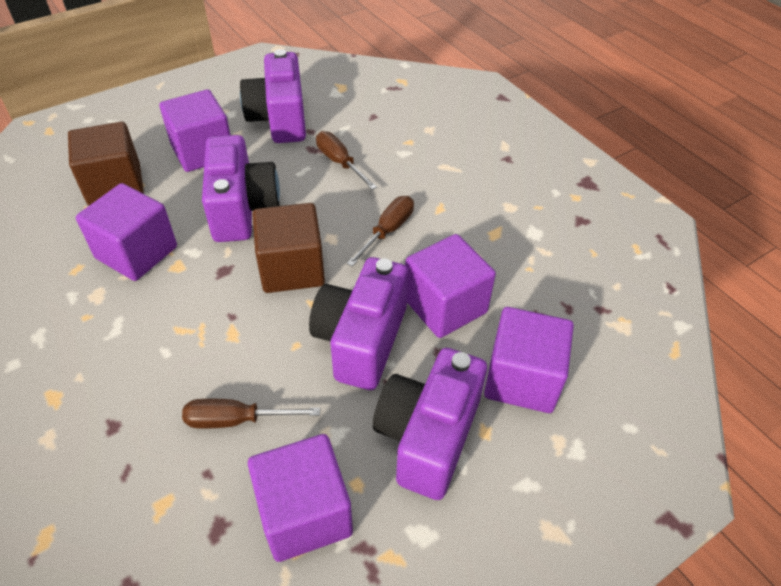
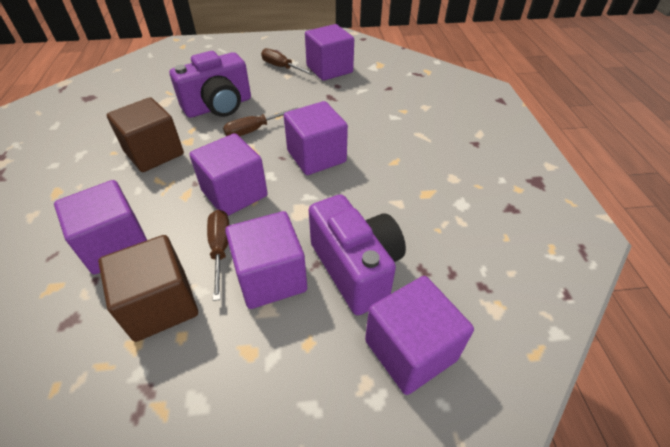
purple camera: 4 -> 2
purple cube: 5 -> 6

